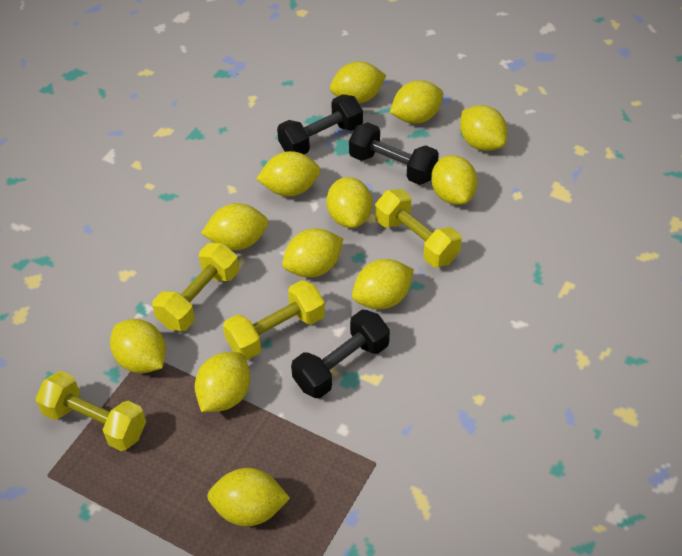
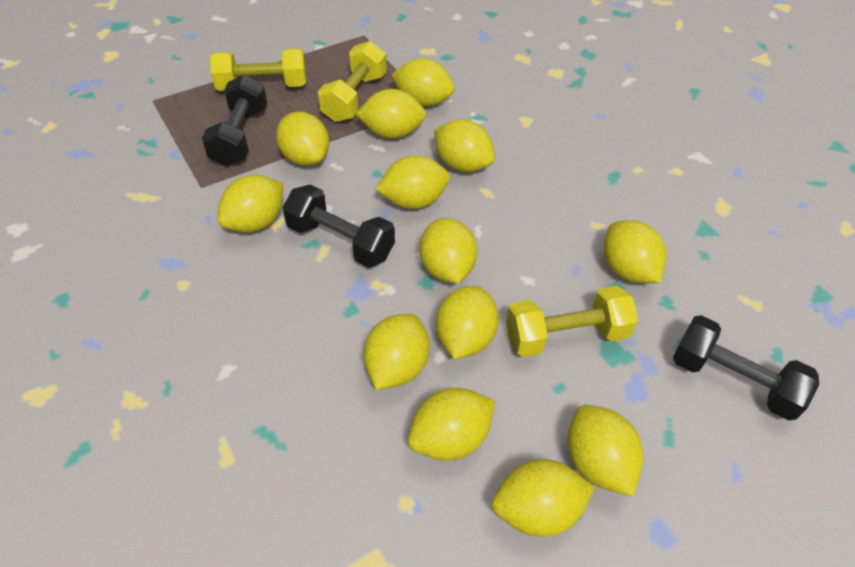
yellow dumbbell: 4 -> 3
yellow lemon: 12 -> 13

